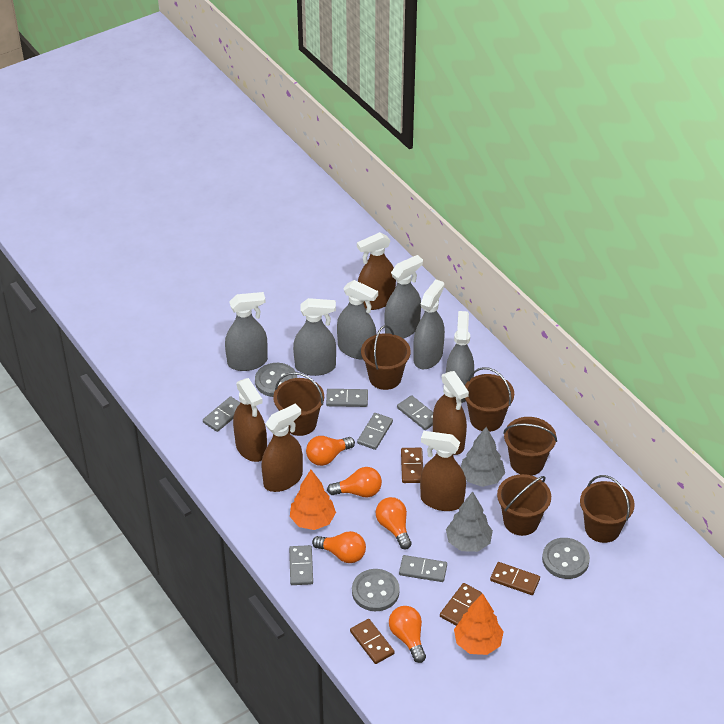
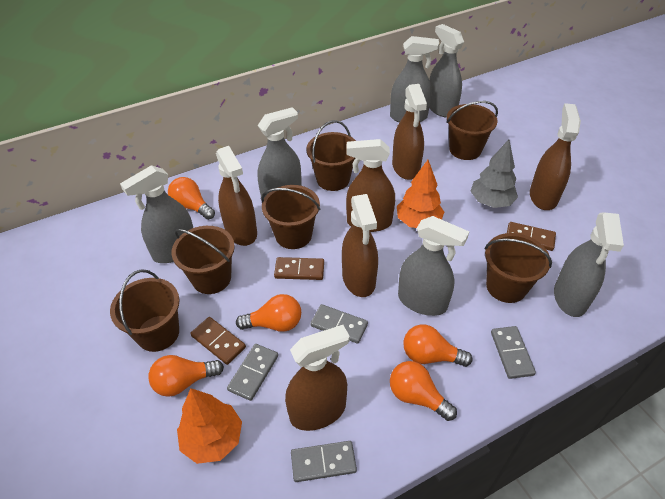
brown domino: 4 -> 3
brown spray bottle: 5 -> 6
grey button: 3 -> 0
grey domino: 6 -> 4
grey tree: 2 -> 1

